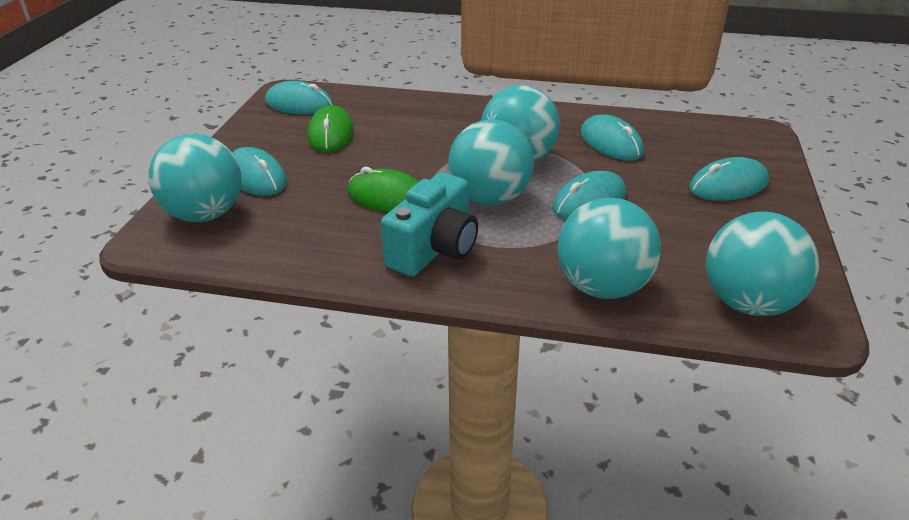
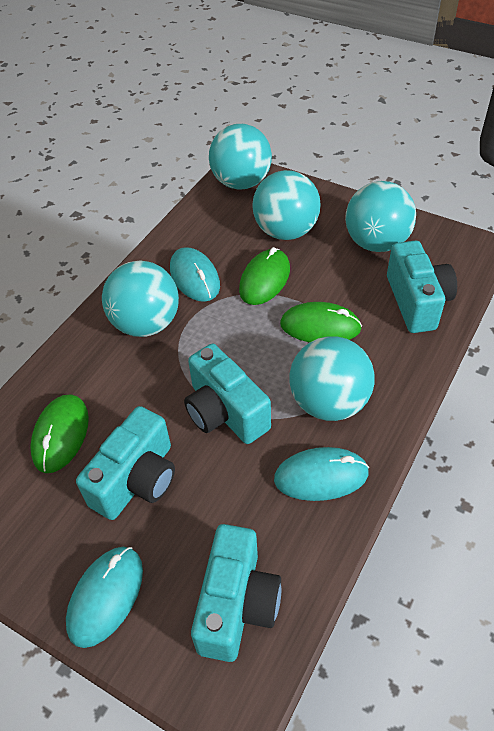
green mouse: 2 -> 3
turquoise camera: 1 -> 4
turquoise mouse: 5 -> 3

